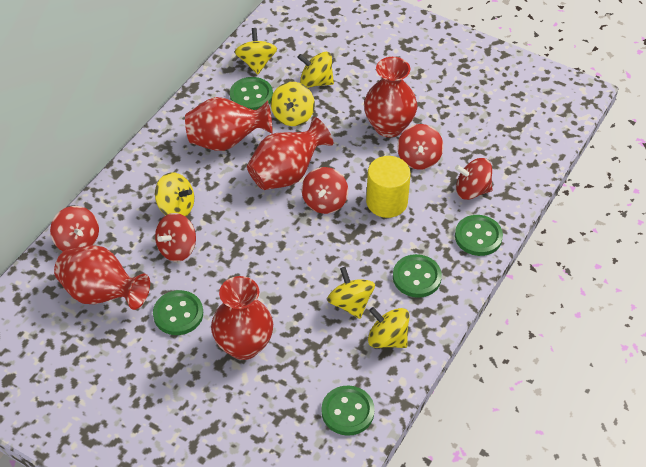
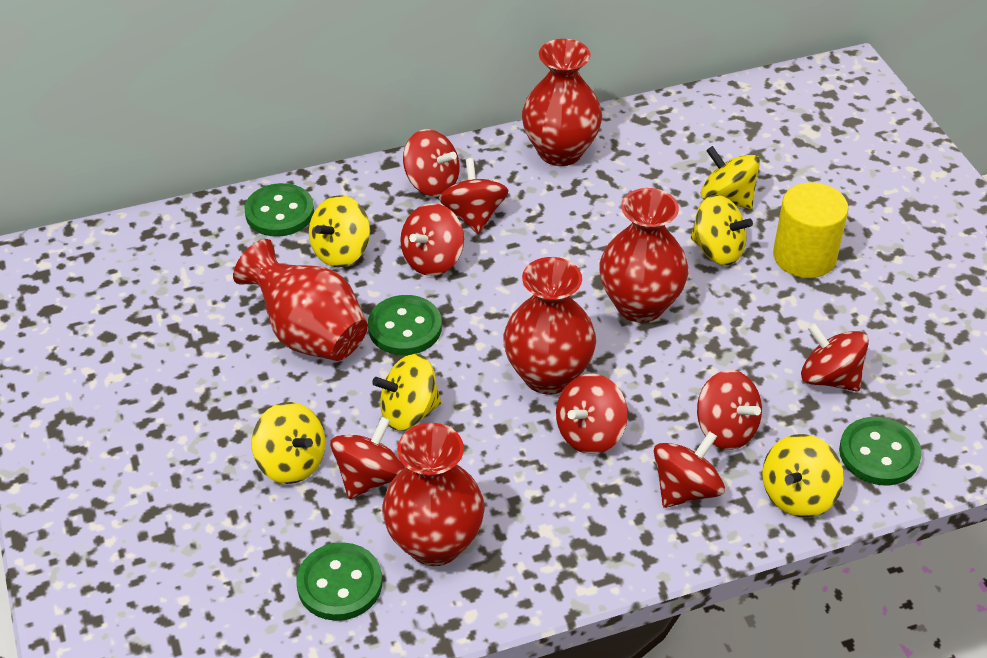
green button: 5 -> 4
red spinning top: 5 -> 8

